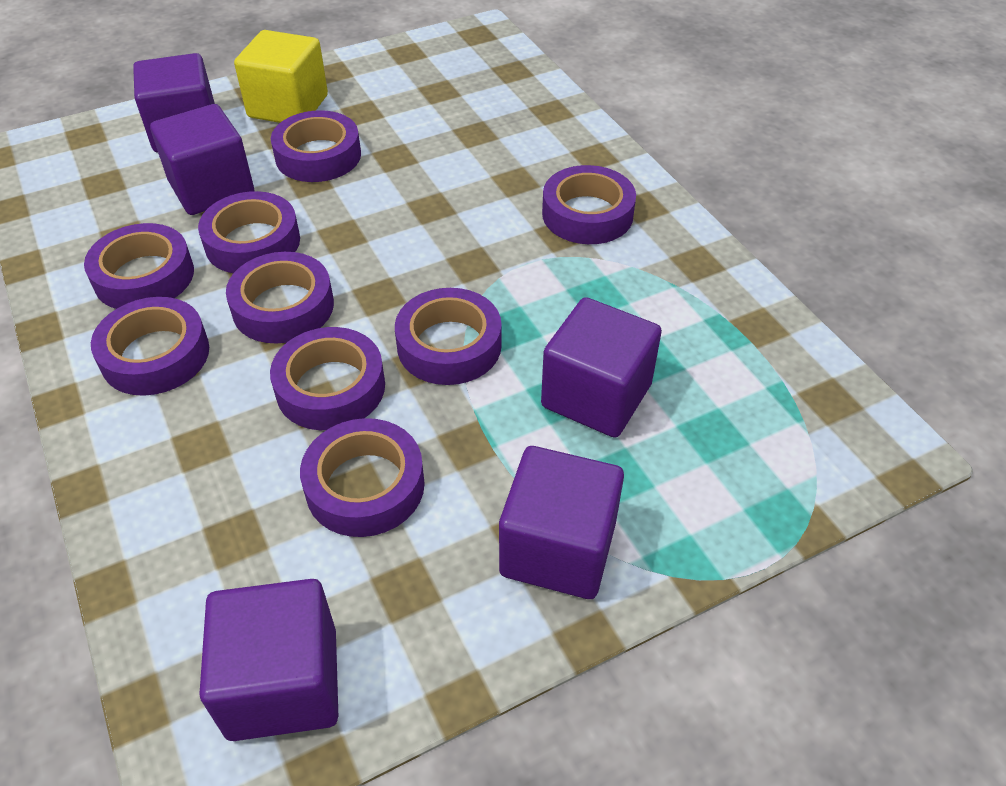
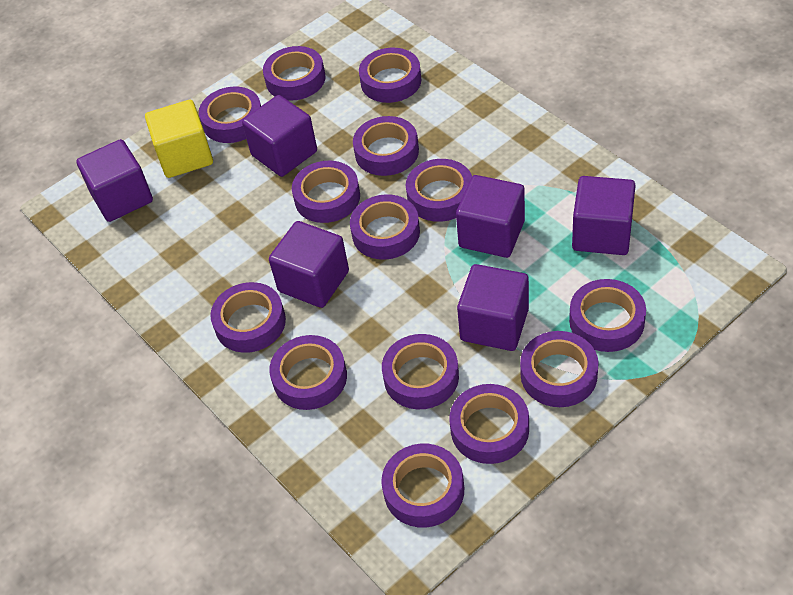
purple cube: 5 -> 6
purple tape: 9 -> 14

